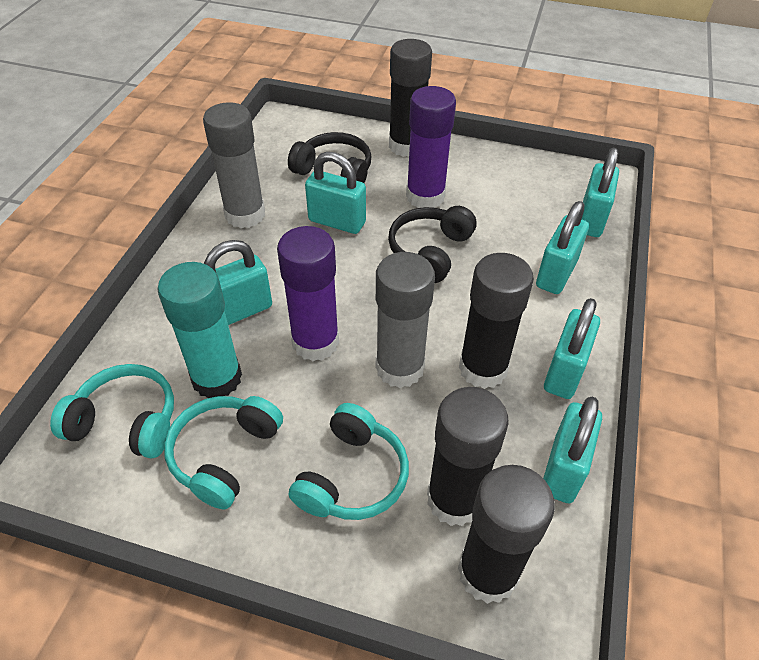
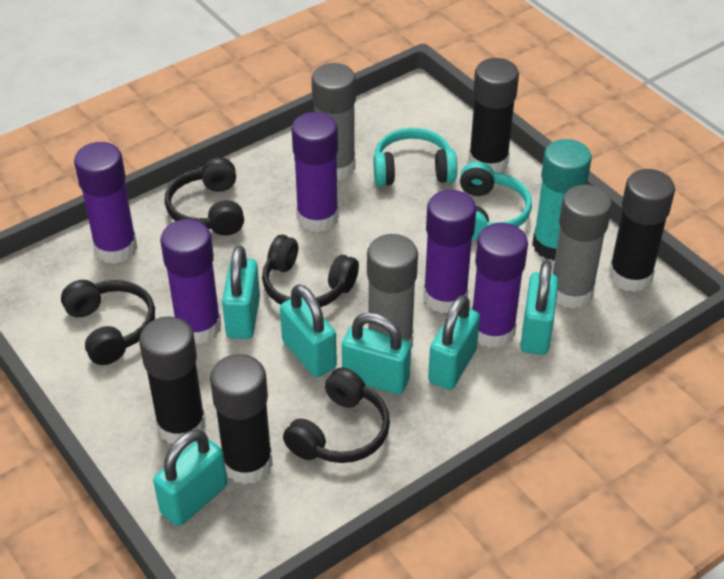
black headphones: 2 -> 4
grey glue stick: 2 -> 3
purple glue stick: 2 -> 5
turquoise headphones: 3 -> 2

